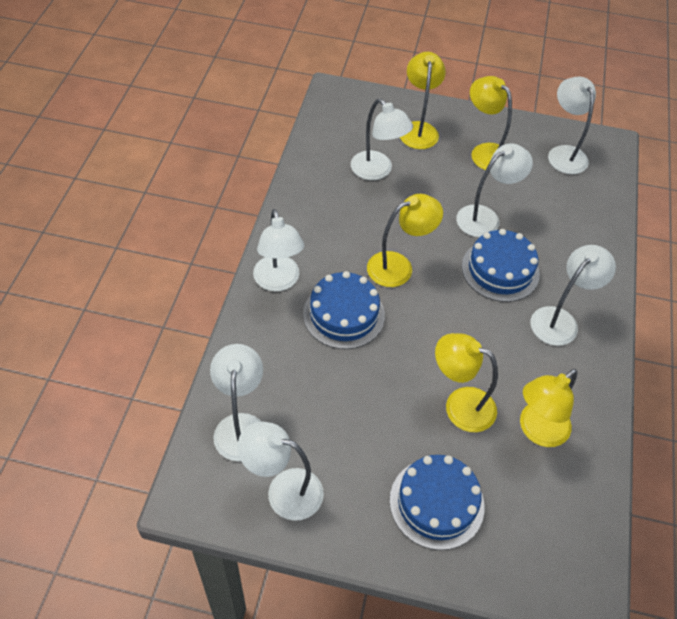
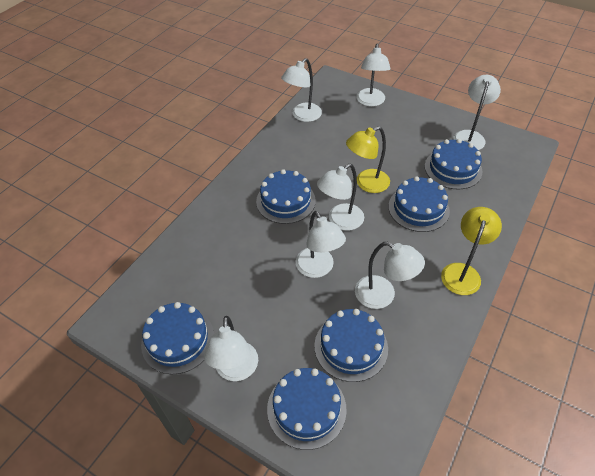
blue cake: 3 -> 6
yellow lamp: 5 -> 2

